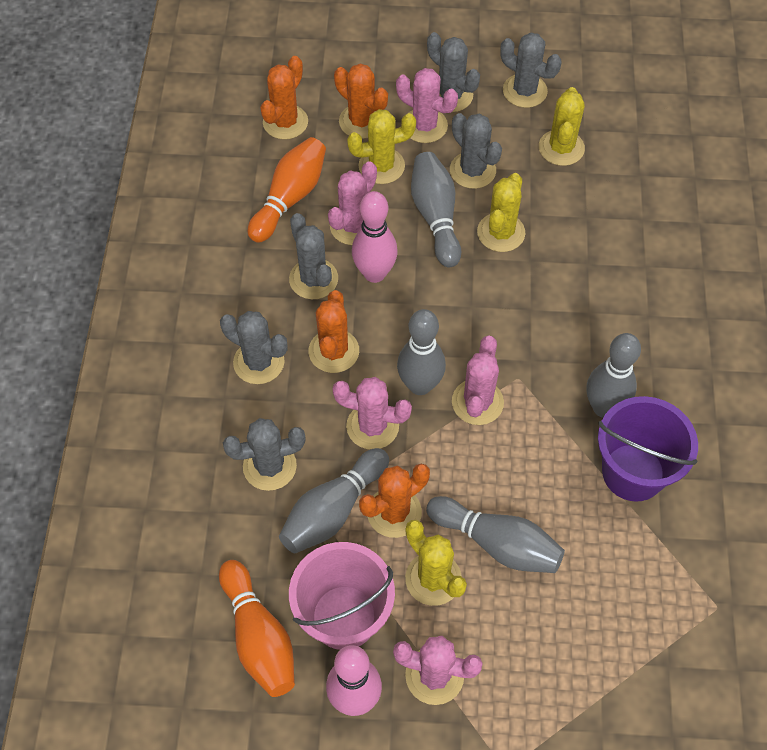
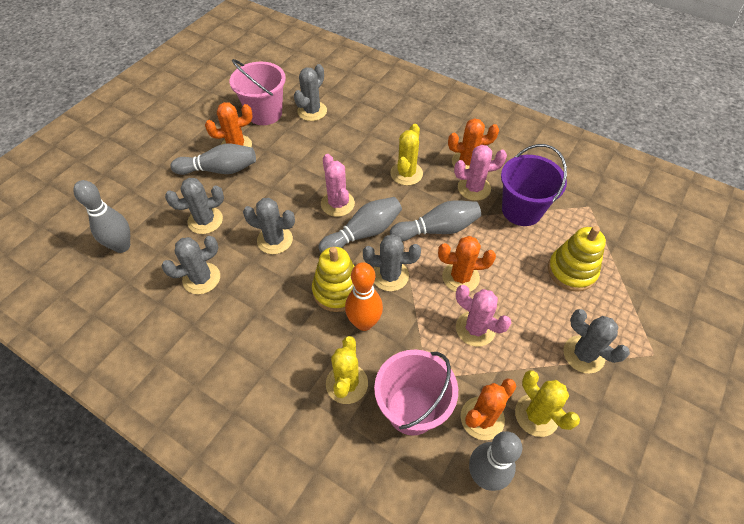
orange bowling pin: 2 -> 1
pink bowling pin: 2 -> 0
pink bucket: 1 -> 2
pink cactus: 5 -> 3
yellow cactus: 4 -> 3
yellow stacking toy: 0 -> 2

